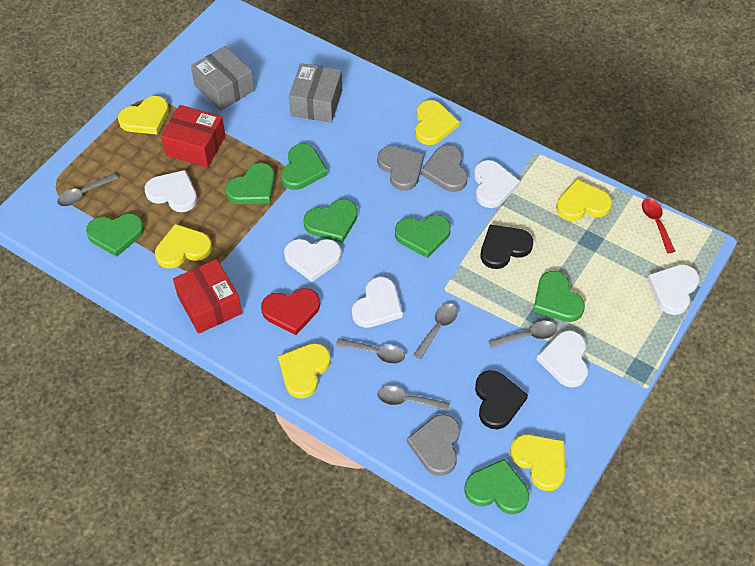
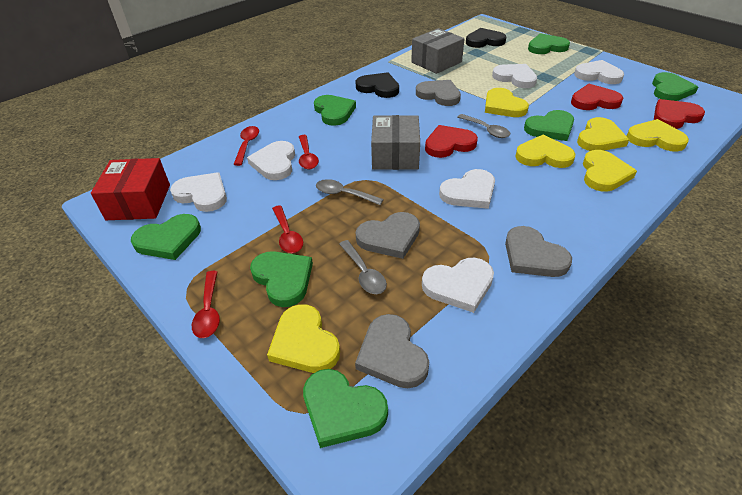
grey heart: 3 -> 4
grey spoon: 5 -> 3
red box: 2 -> 1
red heart: 1 -> 3
red spoon: 1 -> 4

